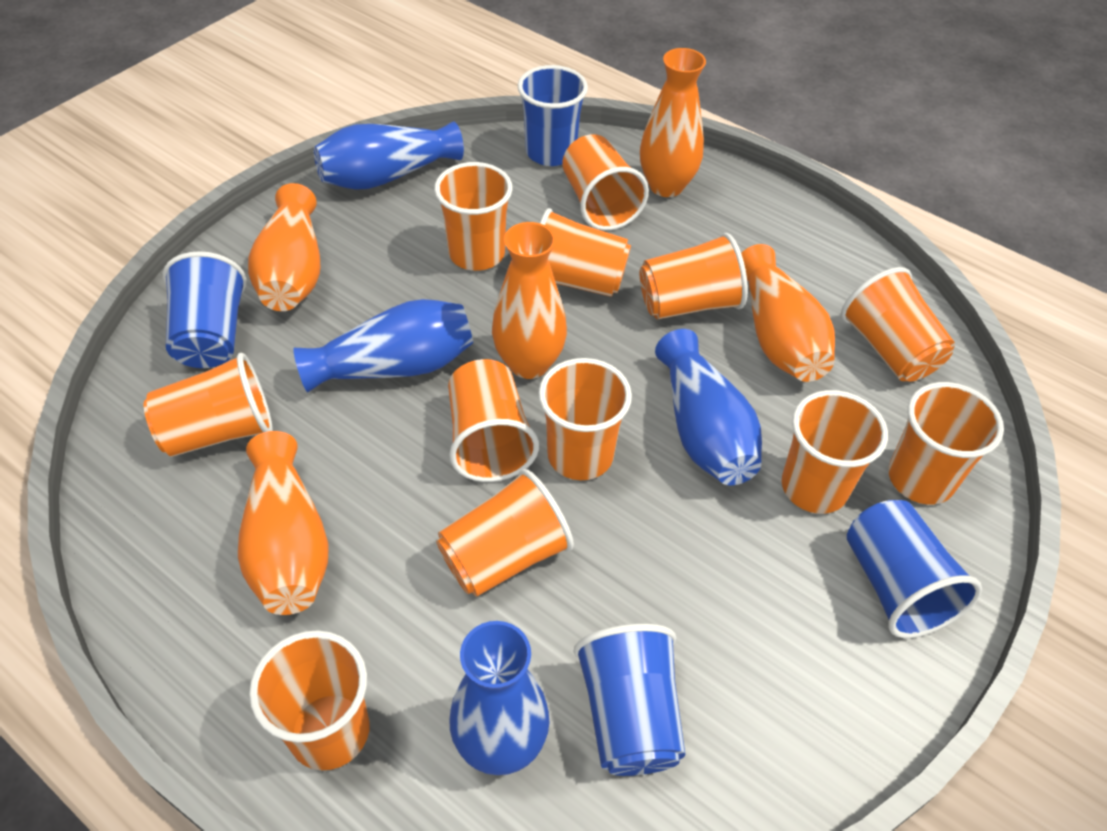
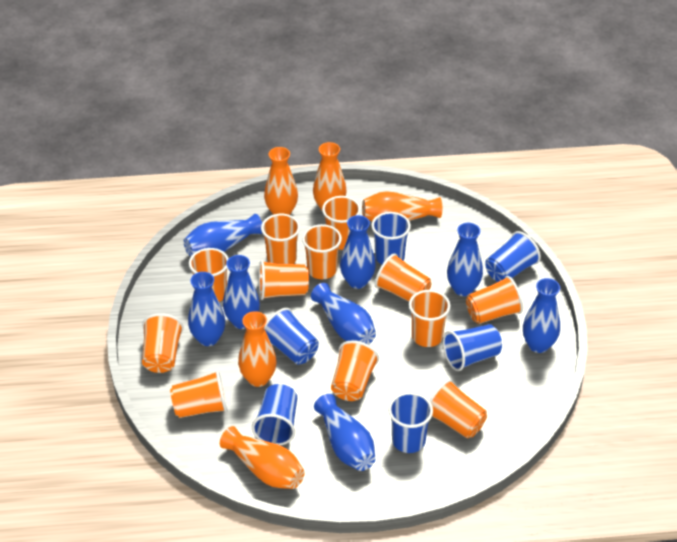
blue cup: 4 -> 6
blue vase: 4 -> 8

